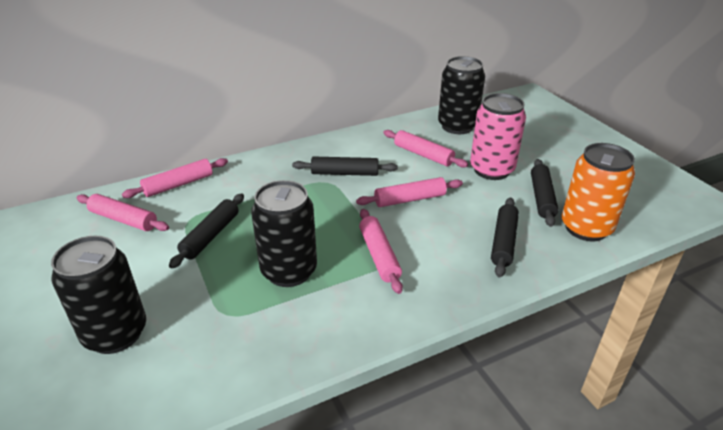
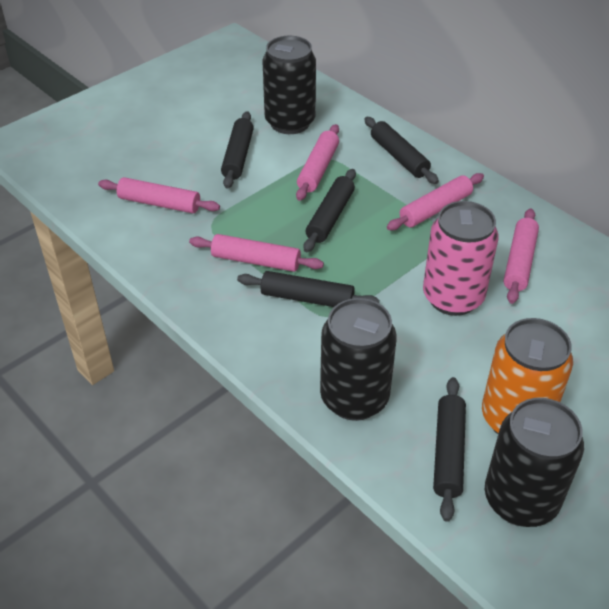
black rolling pin: 4 -> 5

